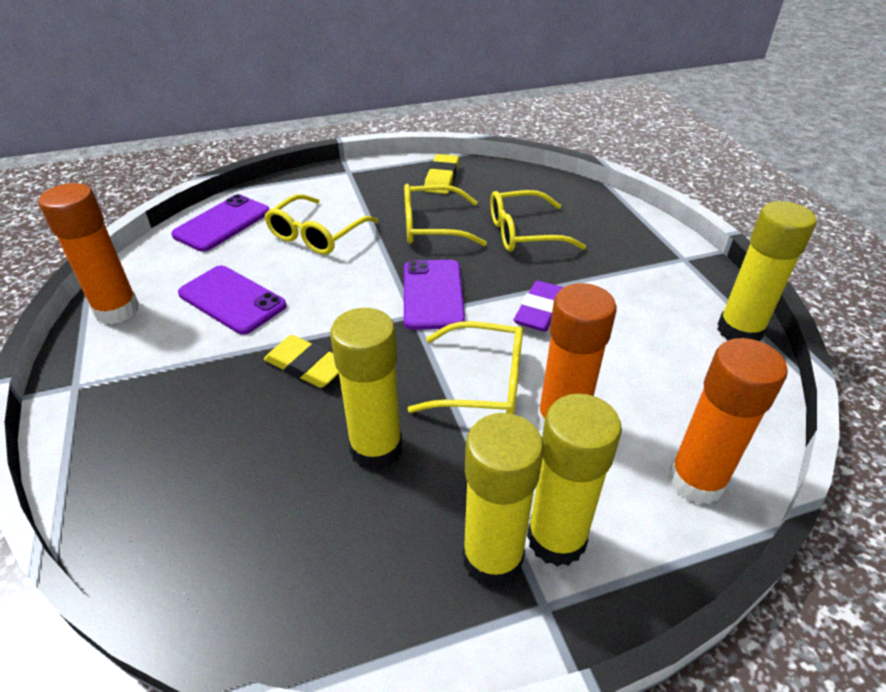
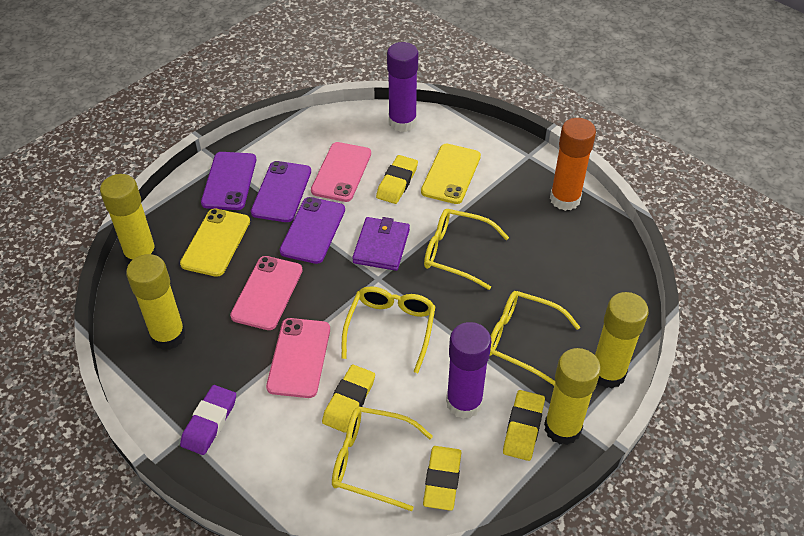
orange glue stick: 3 -> 1
pink phone: 0 -> 3
purple glue stick: 0 -> 2
purple wallet: 0 -> 1
yellow eraser: 2 -> 4
yellow phone: 0 -> 2

